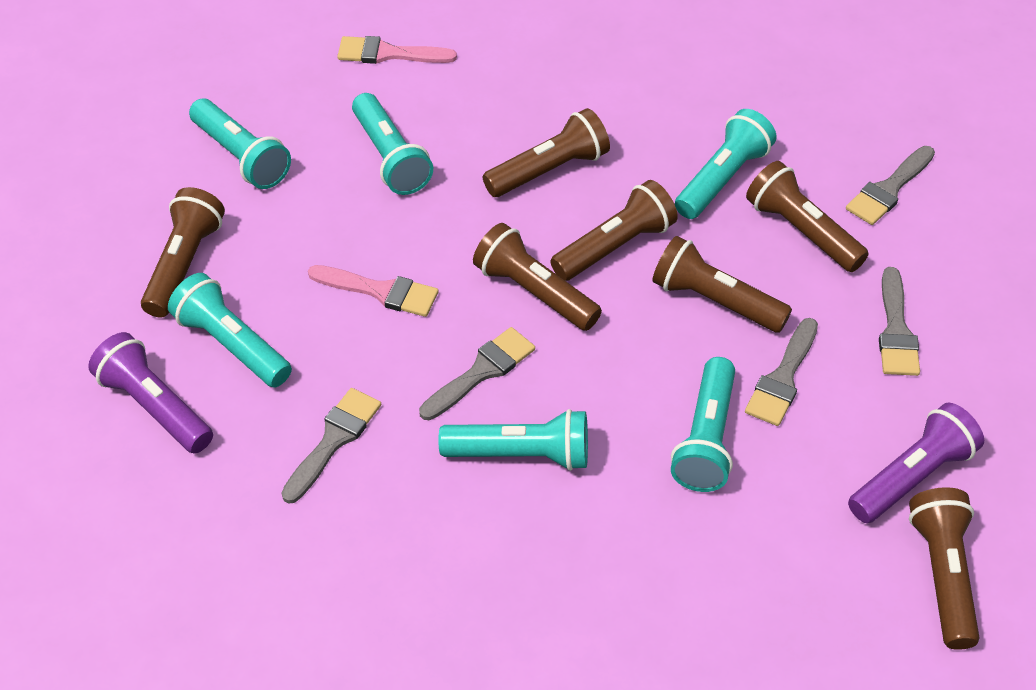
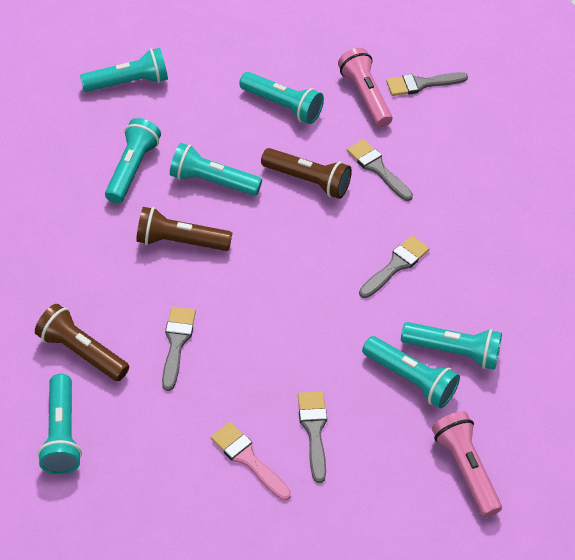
brown flashlight: 7 -> 3
pink brush: 2 -> 1
pink flashlight: 0 -> 2
purple flashlight: 2 -> 0
turquoise flashlight: 6 -> 7

